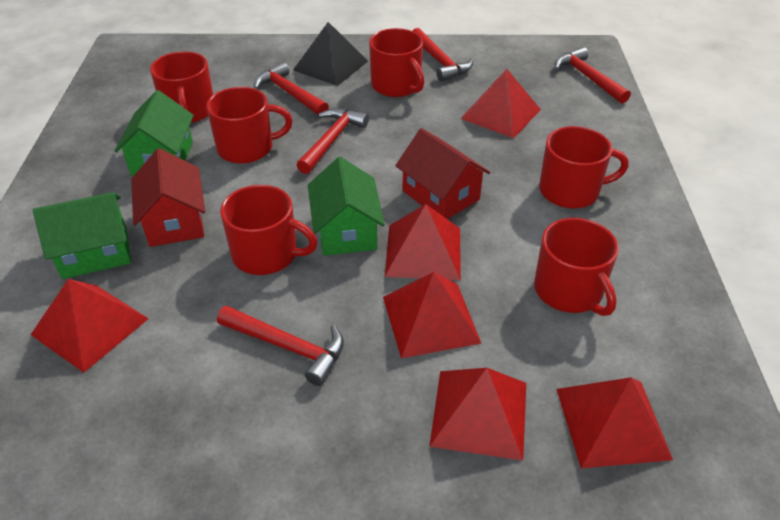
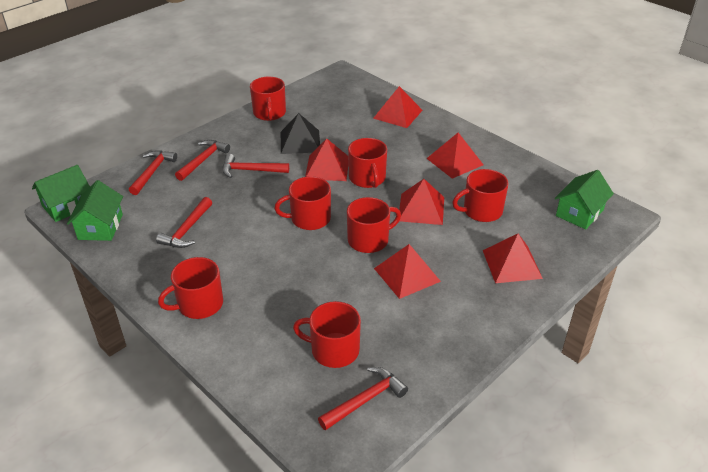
red house: 2 -> 0
red mug: 6 -> 7

